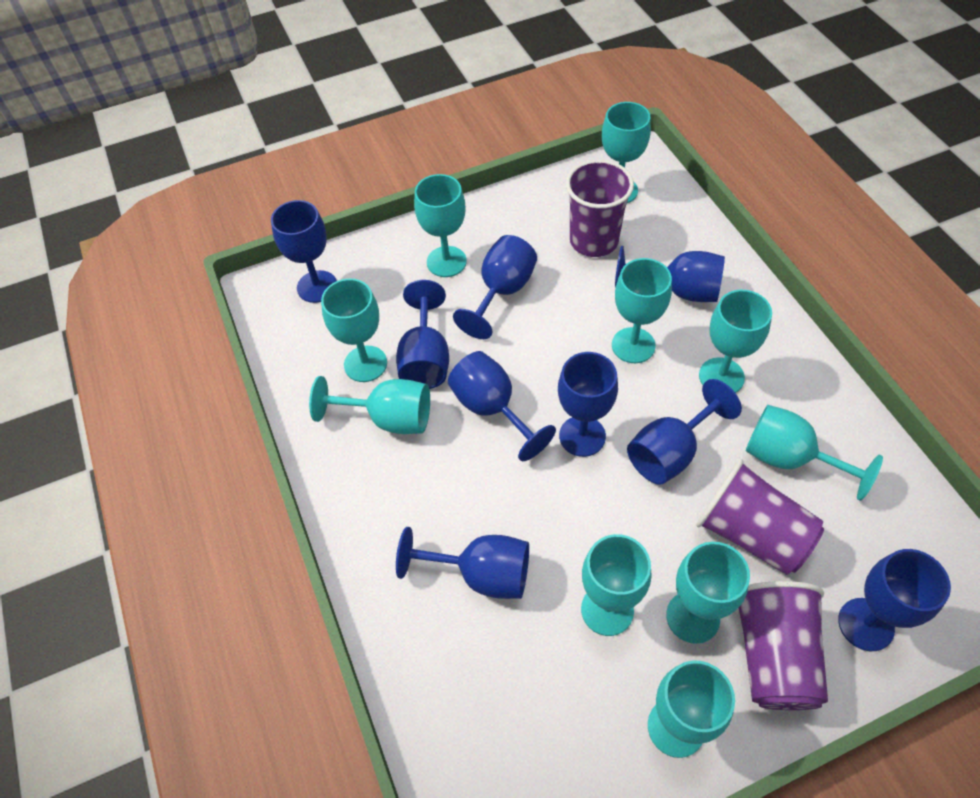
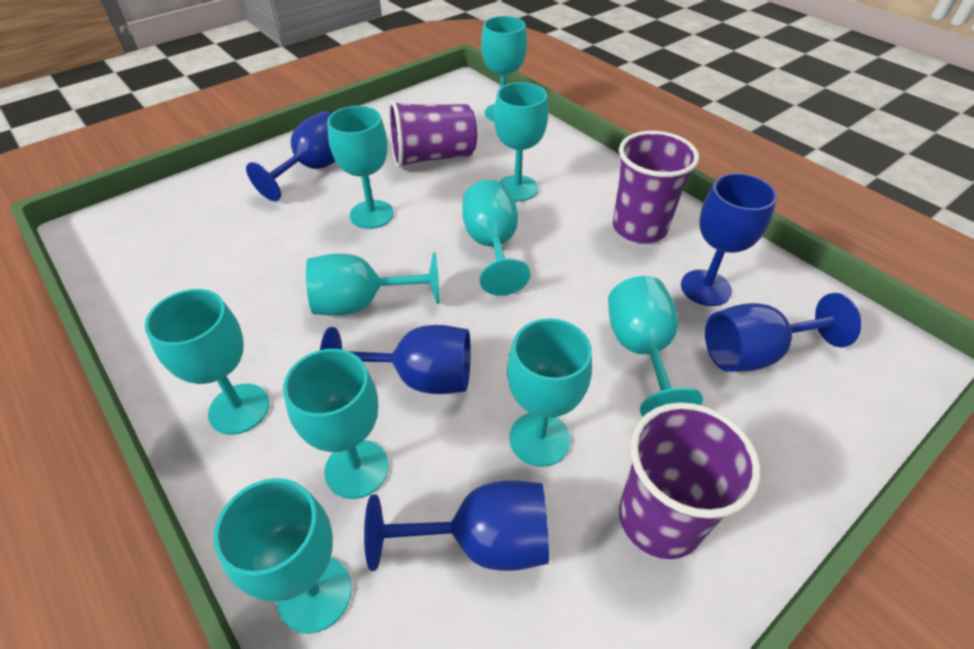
blue goblet: 9 -> 5

